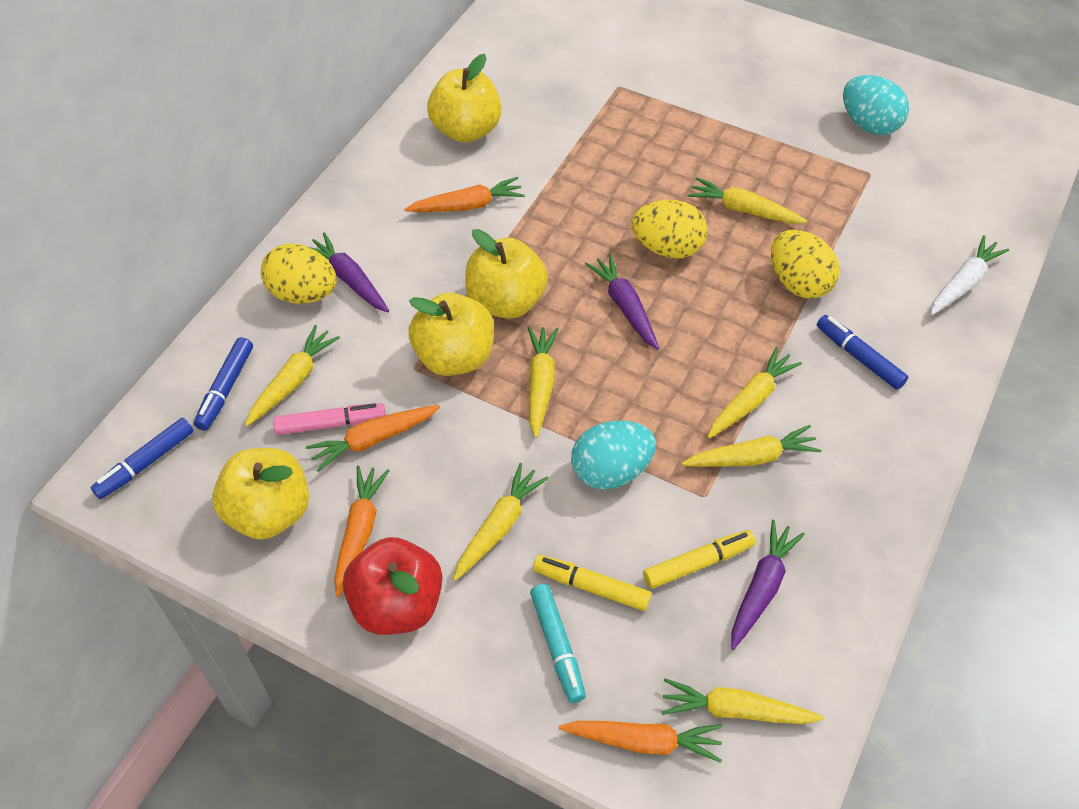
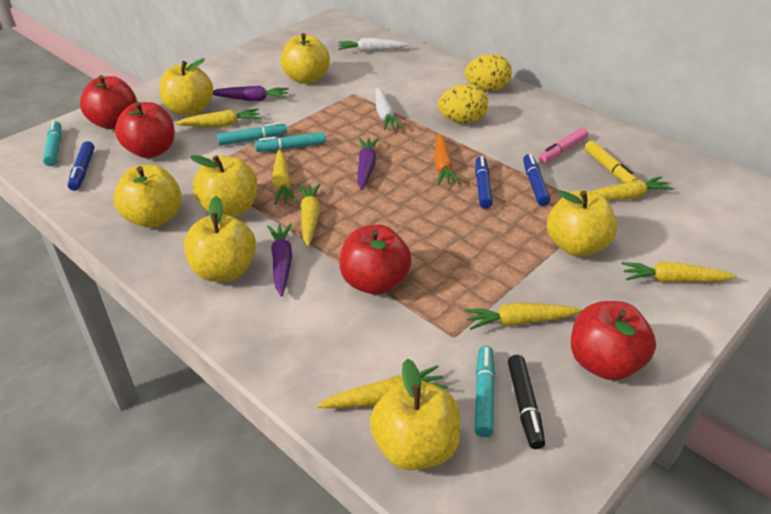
black marker: 0 -> 1
orange carrot: 4 -> 1
red apple: 1 -> 4
turquoise egg: 2 -> 0
turquoise marker: 1 -> 4
white carrot: 1 -> 2
yellow apple: 4 -> 7
yellow egg: 3 -> 2
yellow marker: 2 -> 1

